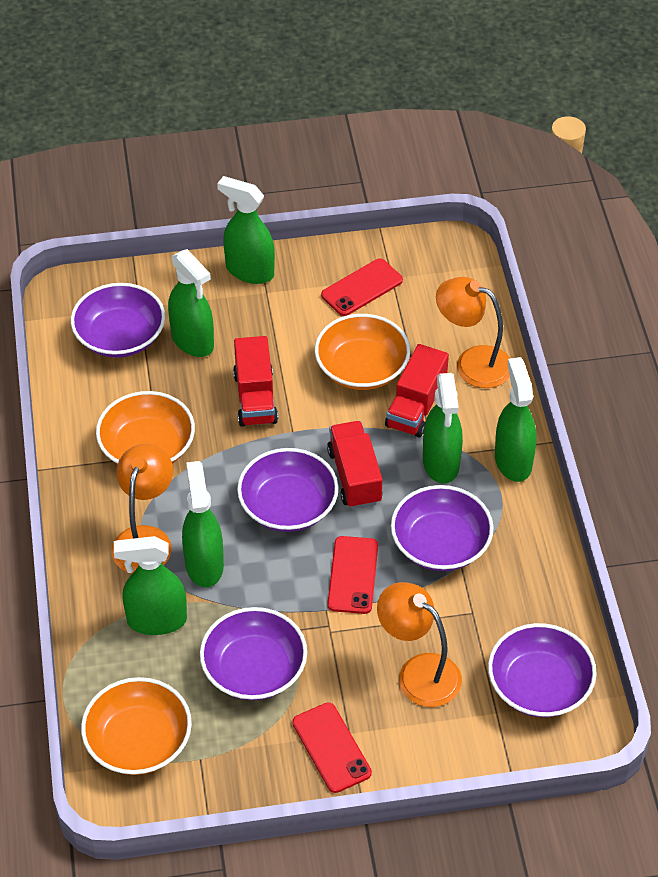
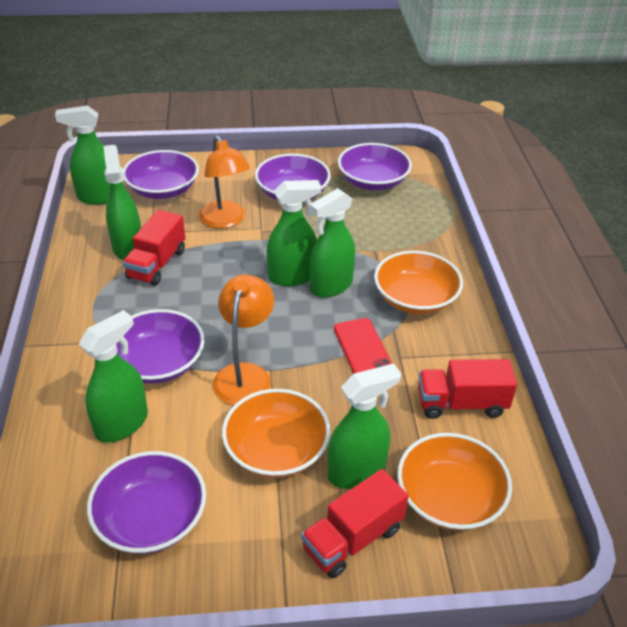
orange lamp: 3 -> 2
red phone: 3 -> 1

